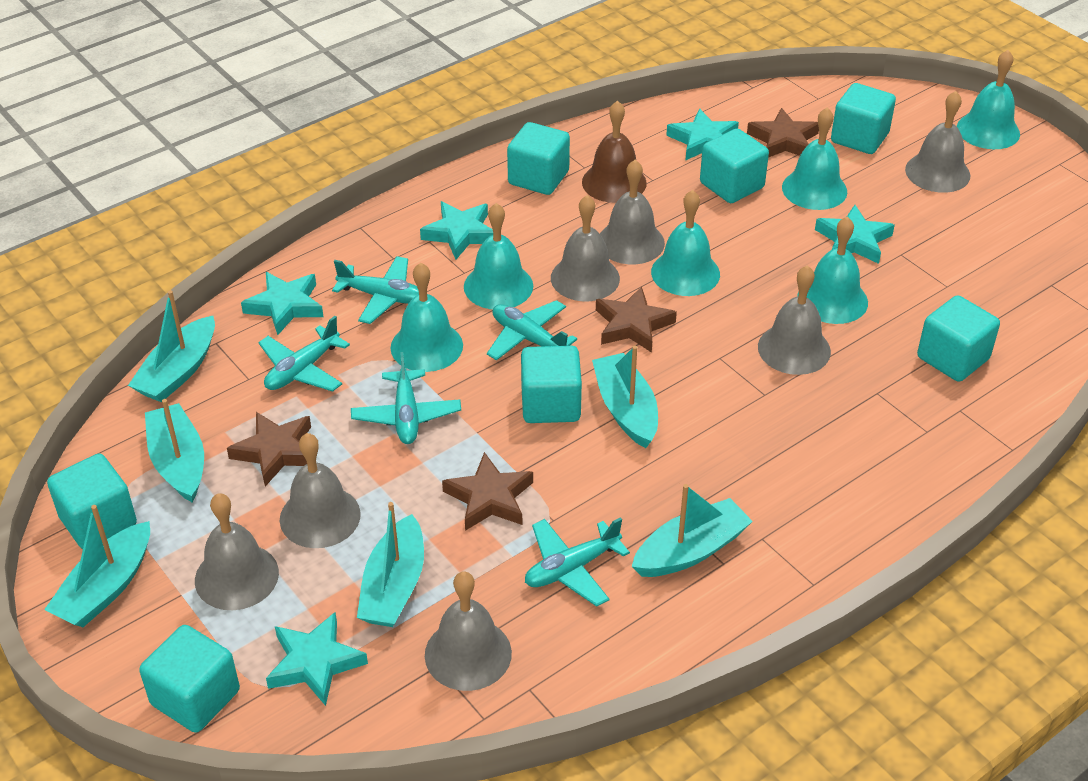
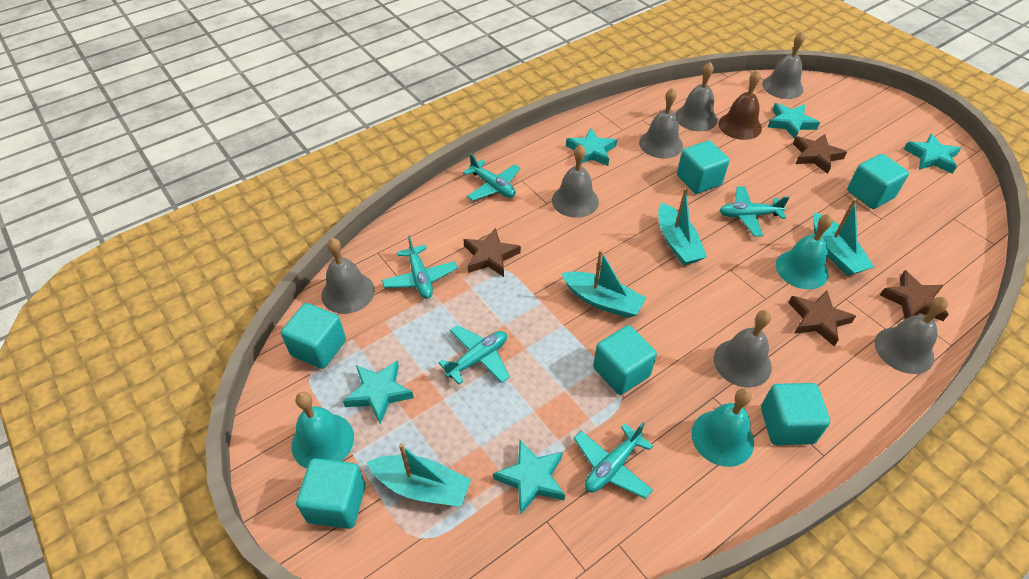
turquoise bell: 6 -> 3
turquoise boat: 6 -> 4
turquoise cube: 7 -> 6

